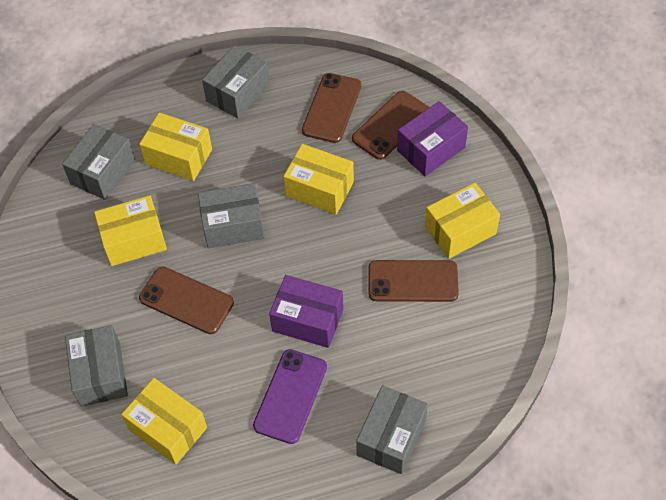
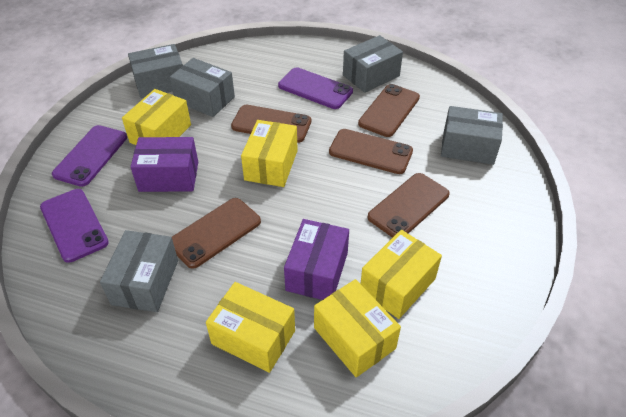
brown phone: 4 -> 5
purple phone: 1 -> 3

